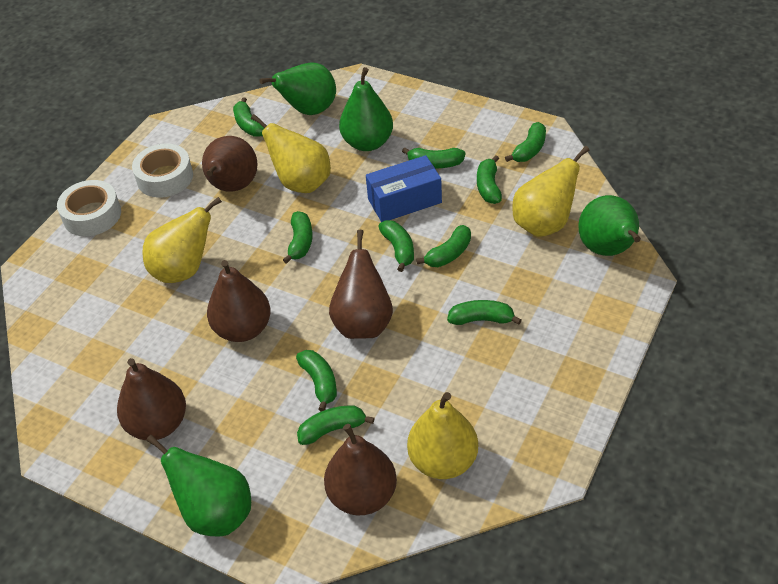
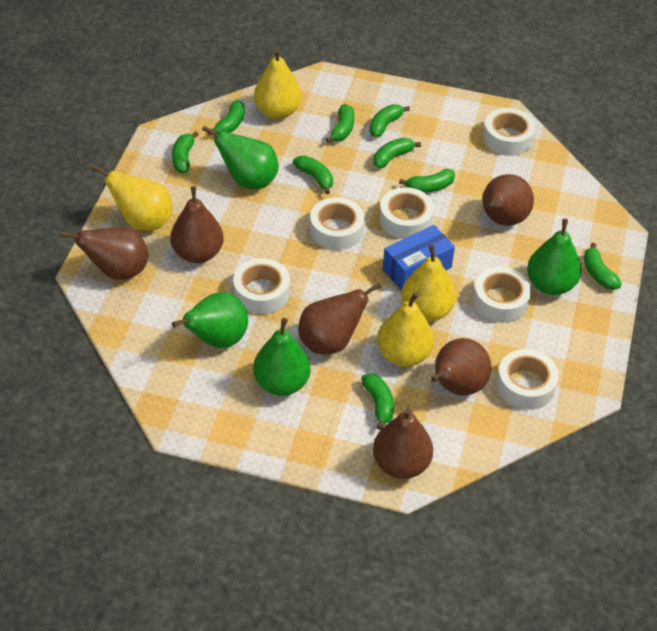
brown pear: 5 -> 6
green banana: 10 -> 9
white tape: 2 -> 6

